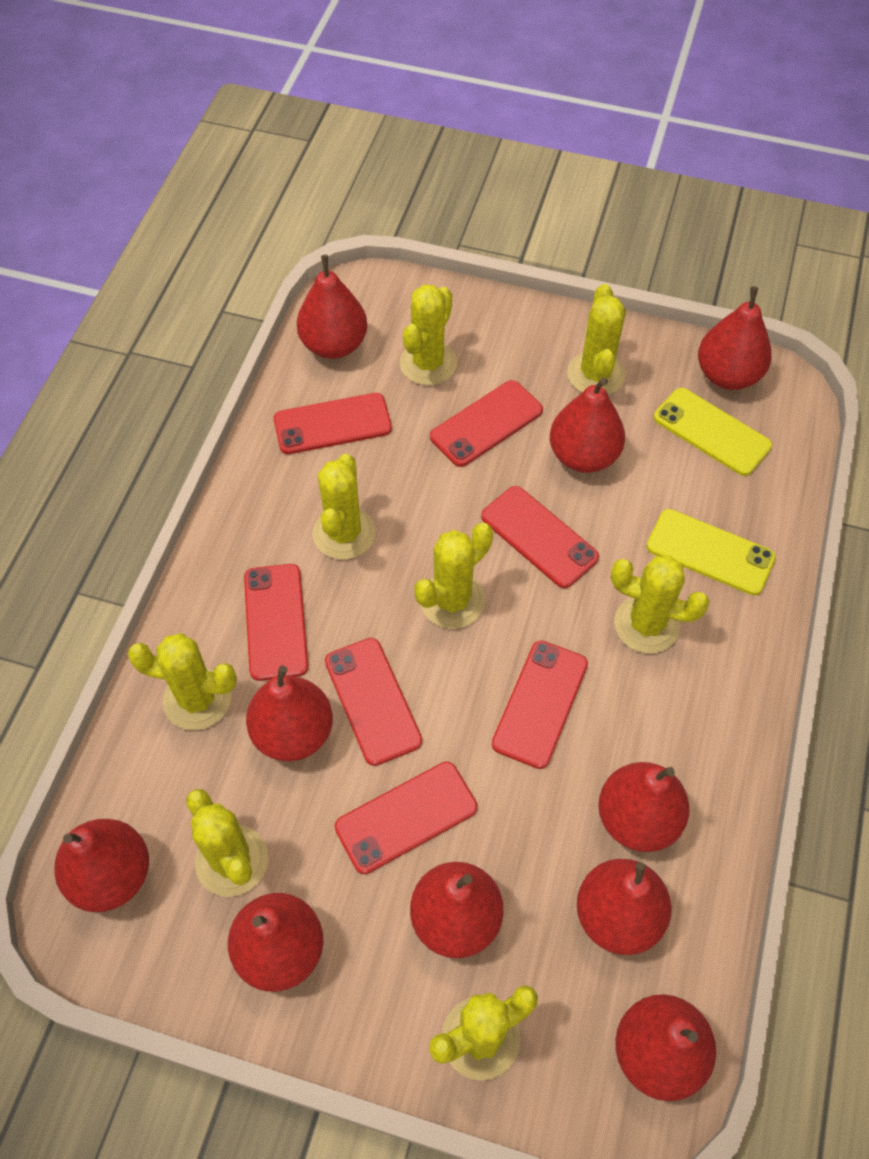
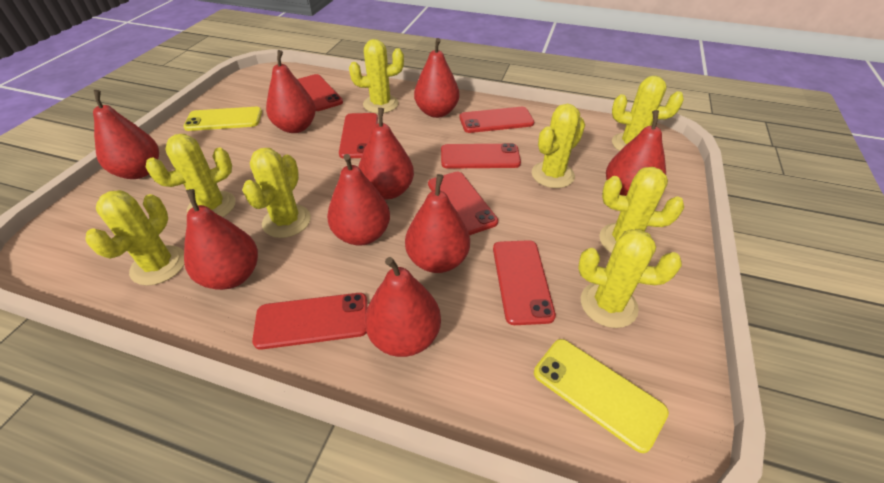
red pear: 10 -> 9

